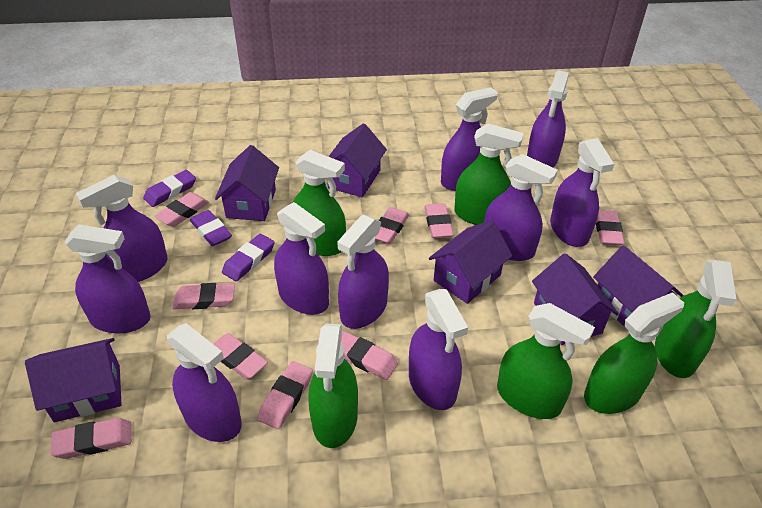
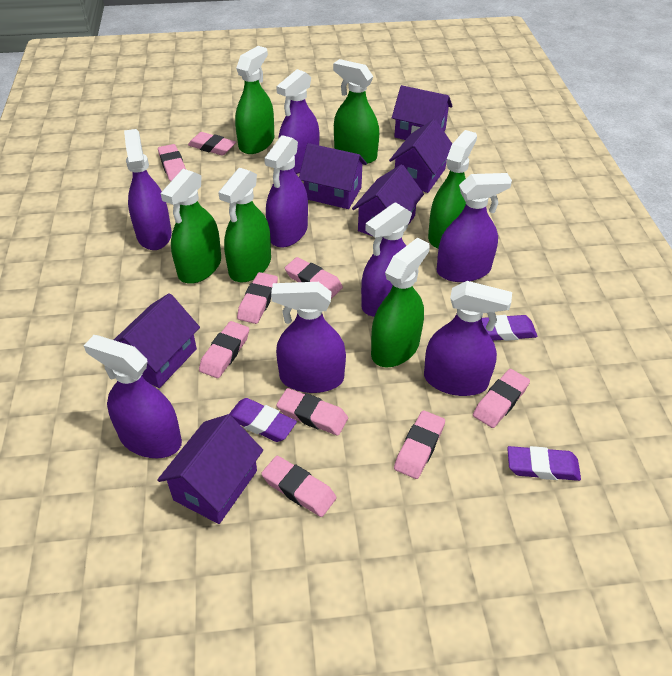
purple spray bottle: 10 -> 8

